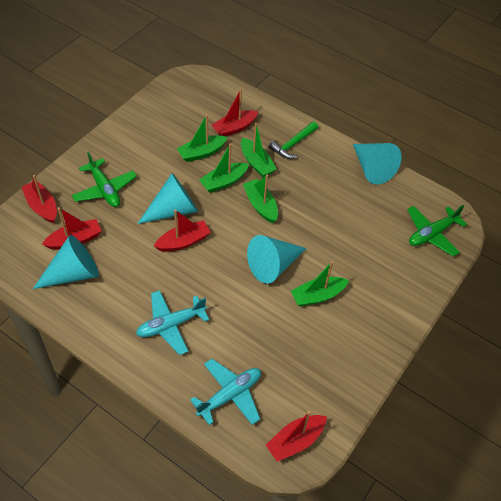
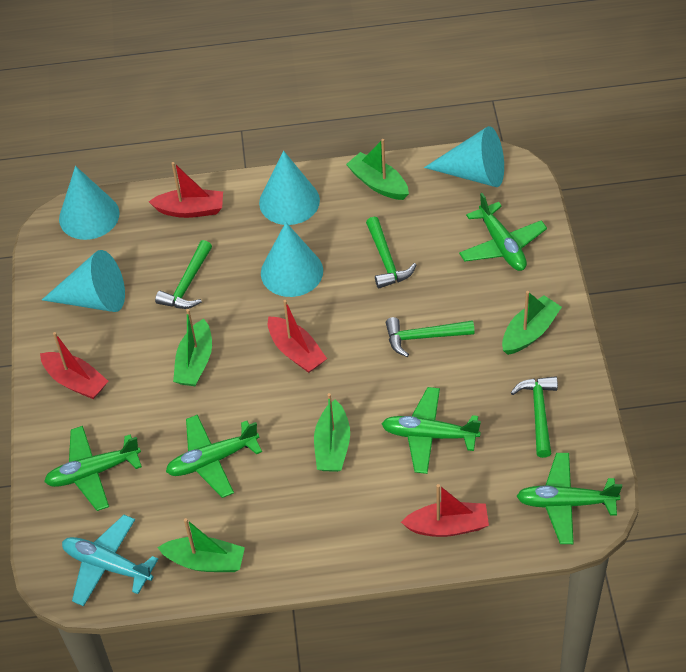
green hammer: 1 -> 4
green plane: 2 -> 5
red boat: 5 -> 4
turquoise cone: 4 -> 5
turquoise plane: 2 -> 1

